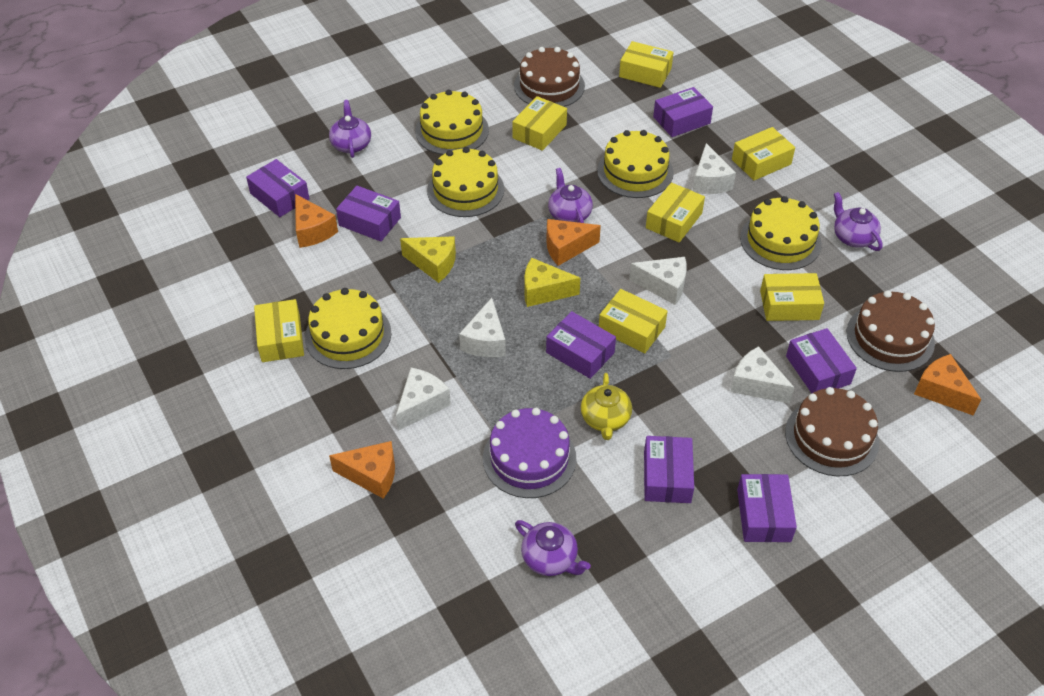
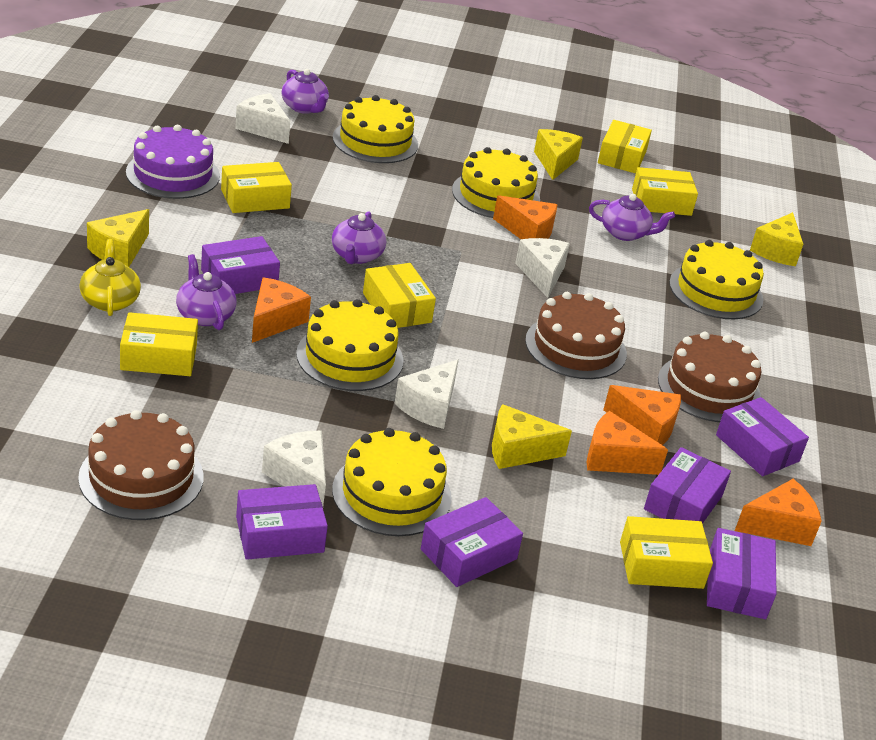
orange cheese: 4 -> 5
purple box: 7 -> 6
white cheese: 5 -> 4
yellow box: 7 -> 6
yellow cheese: 2 -> 4

